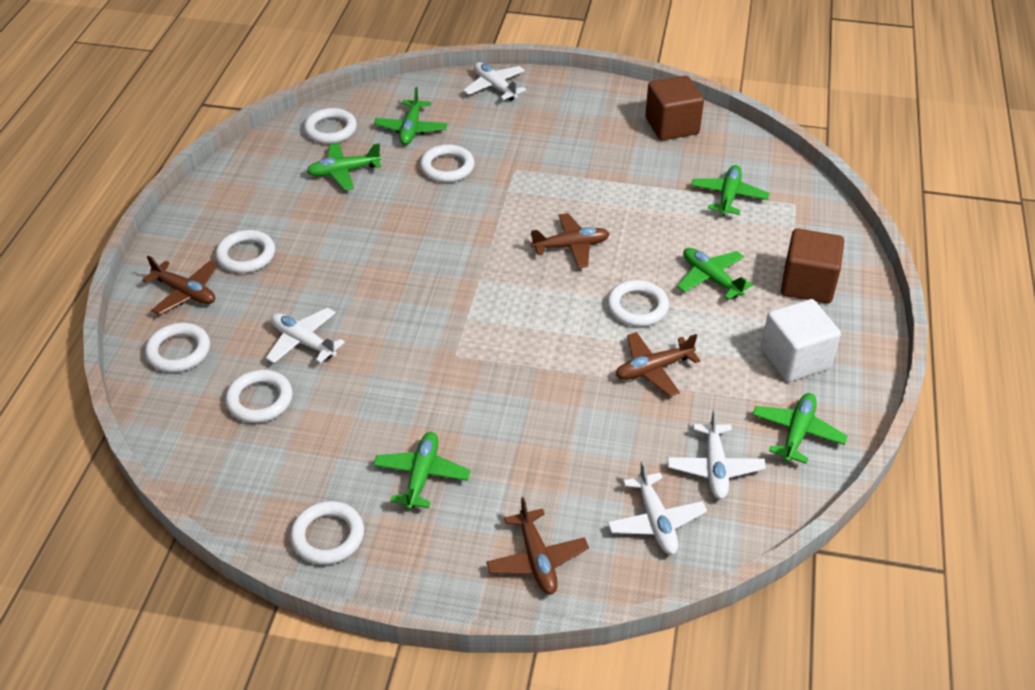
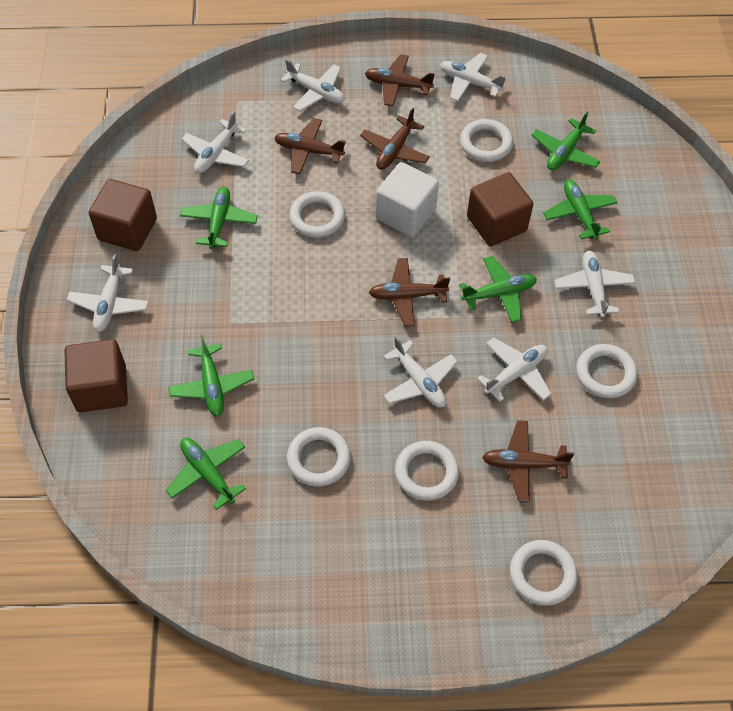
brown cube: 2 -> 3
brown plane: 4 -> 5
white plane: 4 -> 7
white ring: 7 -> 6

